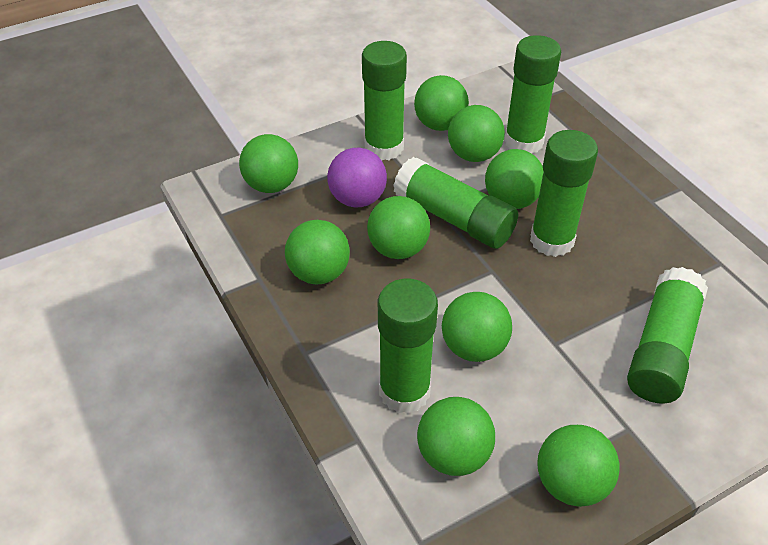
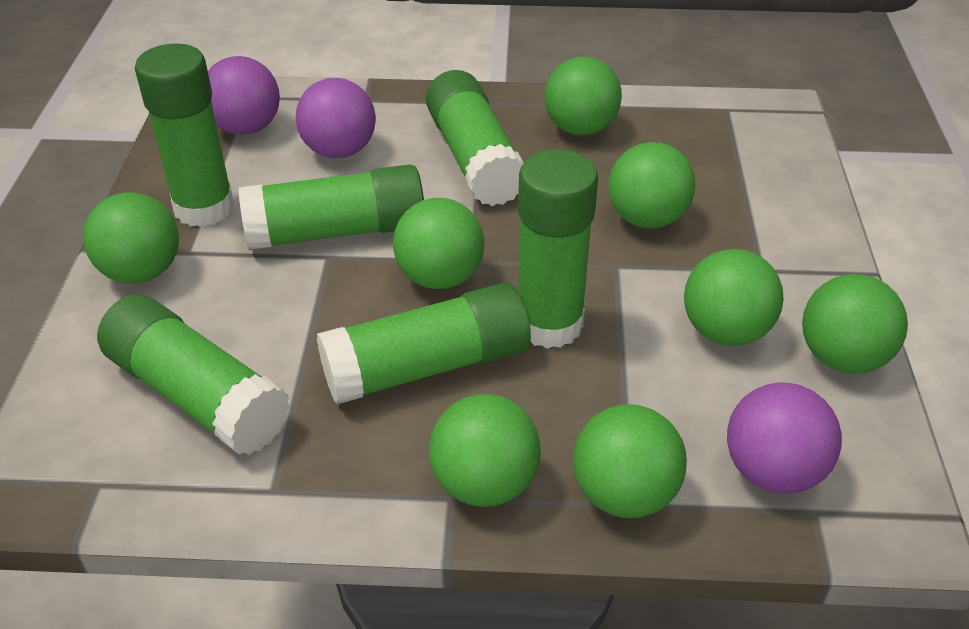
green ball: 9 -> 8
purple ball: 1 -> 3

